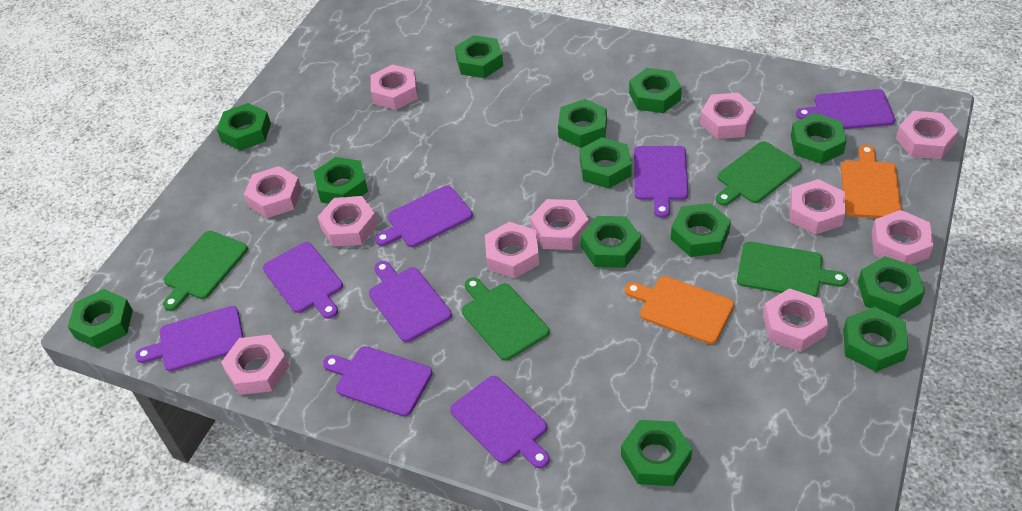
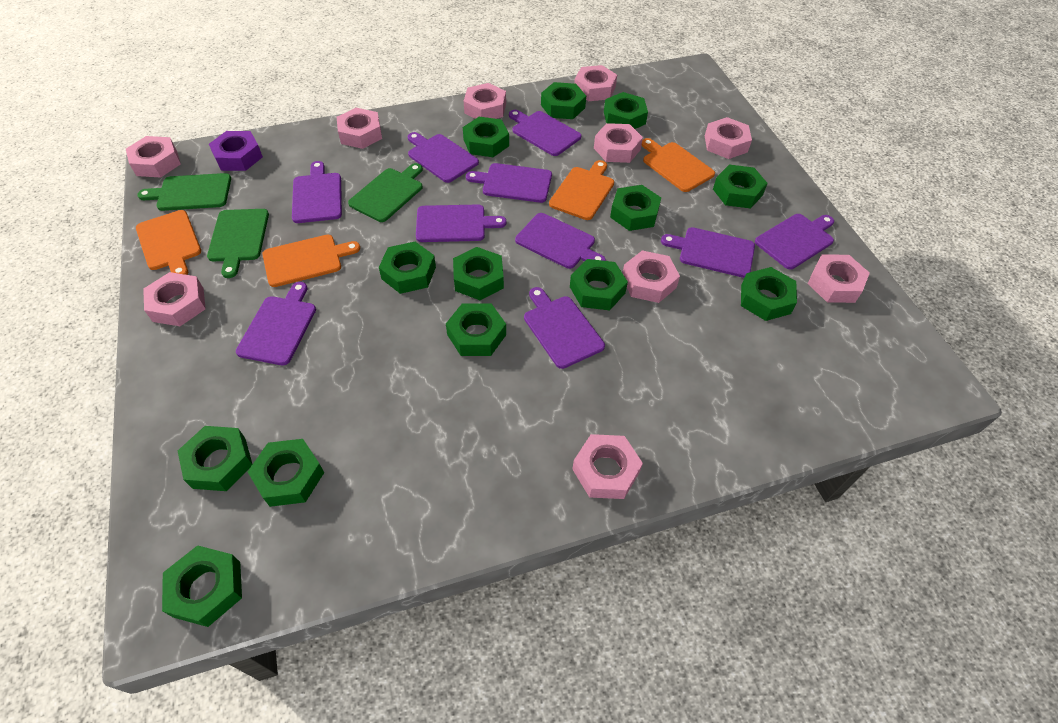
green cutting board: 4 -> 3
orange cutting board: 2 -> 4
pink nut: 11 -> 10
purple cutting board: 8 -> 10
purple nut: 0 -> 1

